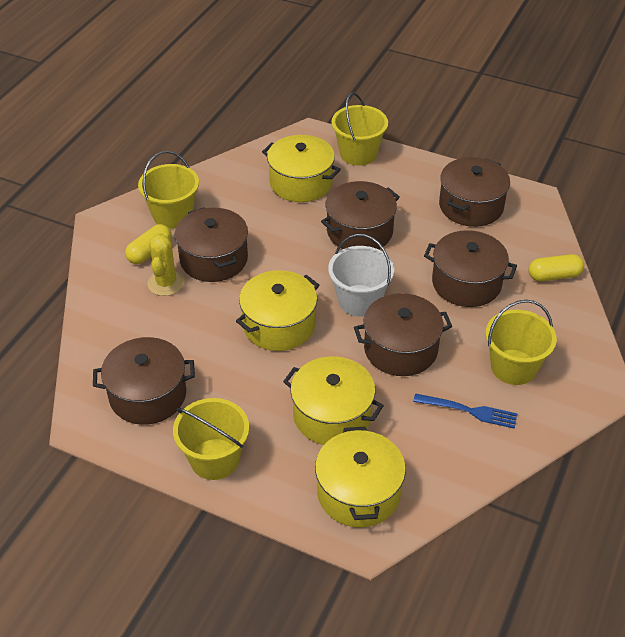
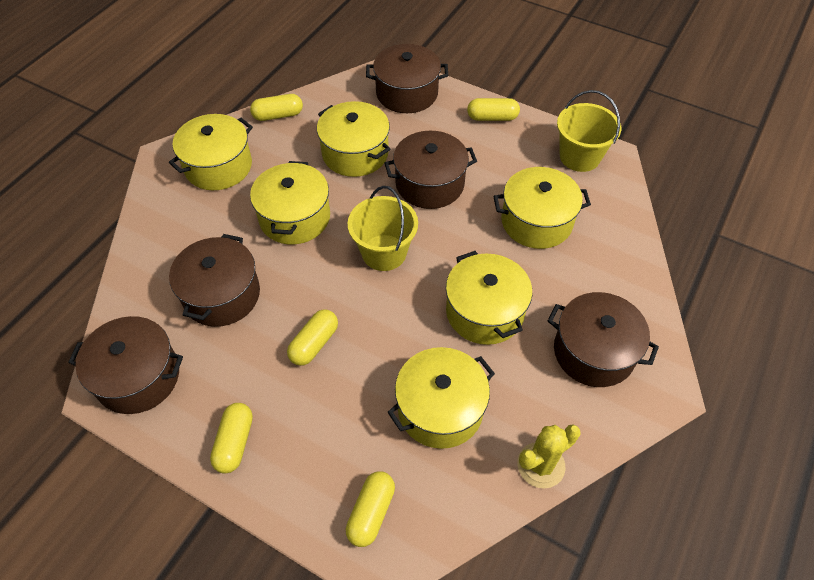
blue fork: 1 -> 0
brown pot: 6 -> 5
white bucket: 1 -> 0
yellow bucket: 4 -> 2
yellow capsule: 2 -> 5
yellow pot: 4 -> 6

